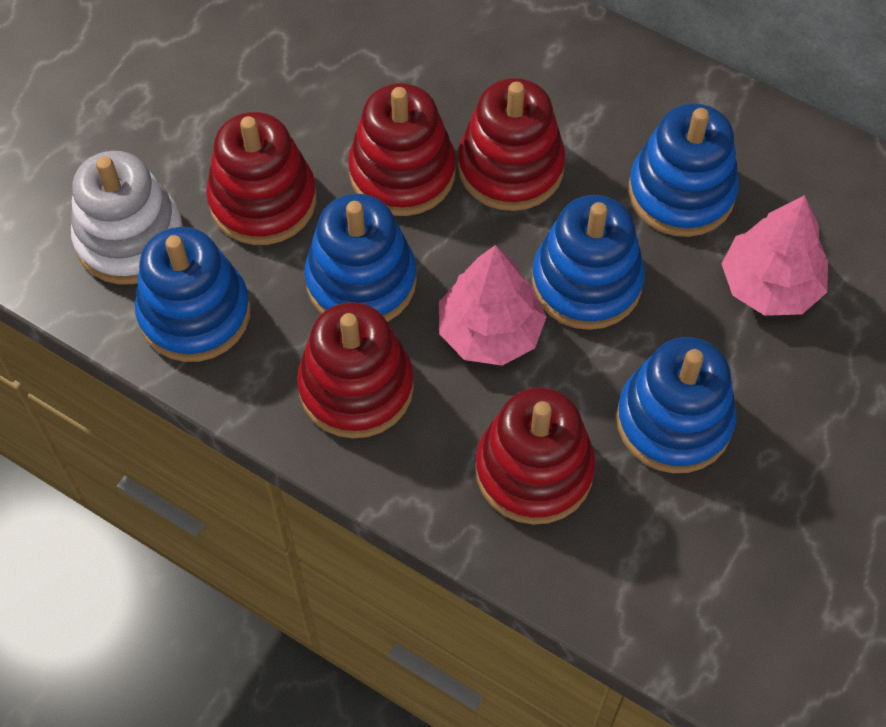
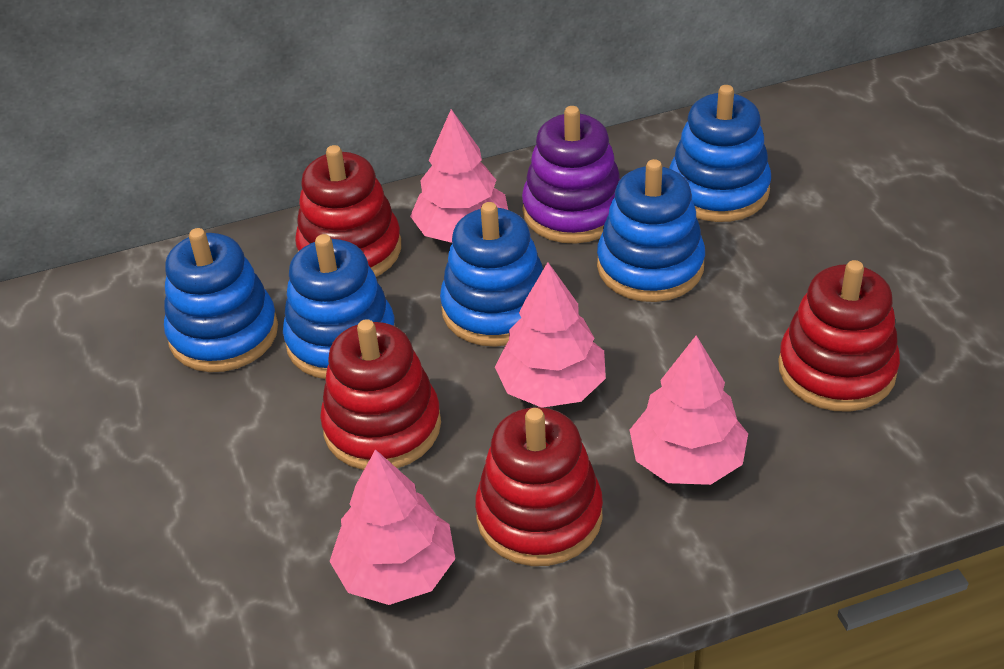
pink tree: 2 -> 4
purple stacking toy: 0 -> 1
red stacking toy: 5 -> 4
white stacking toy: 1 -> 0

